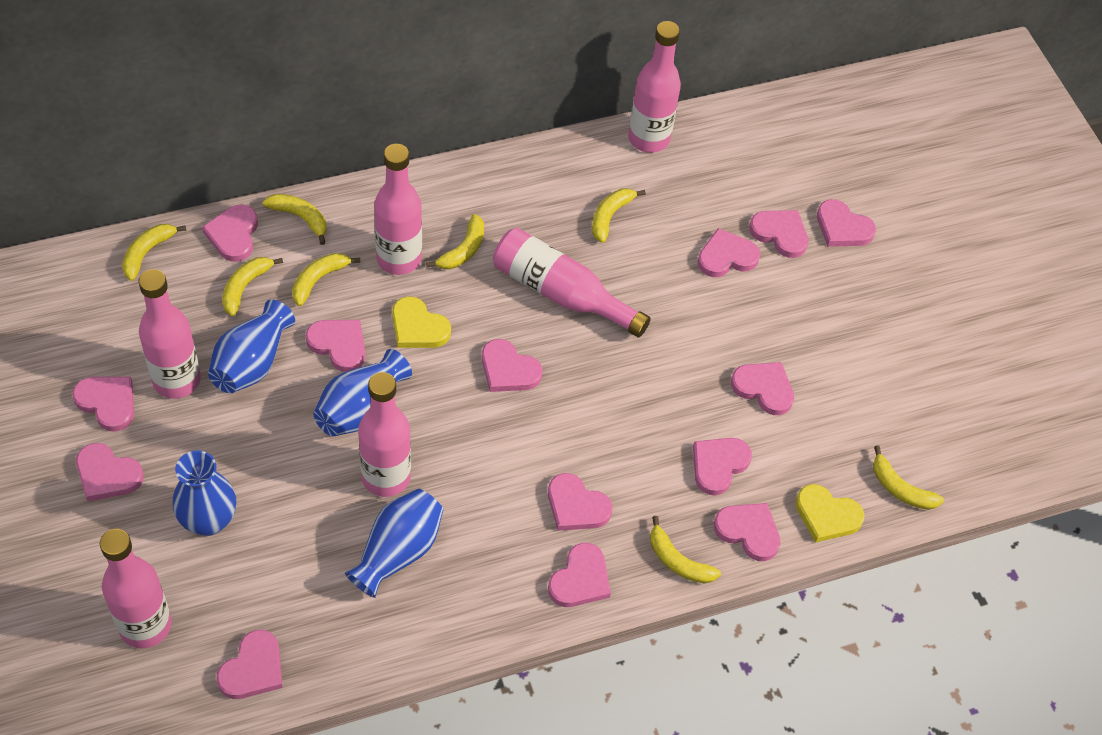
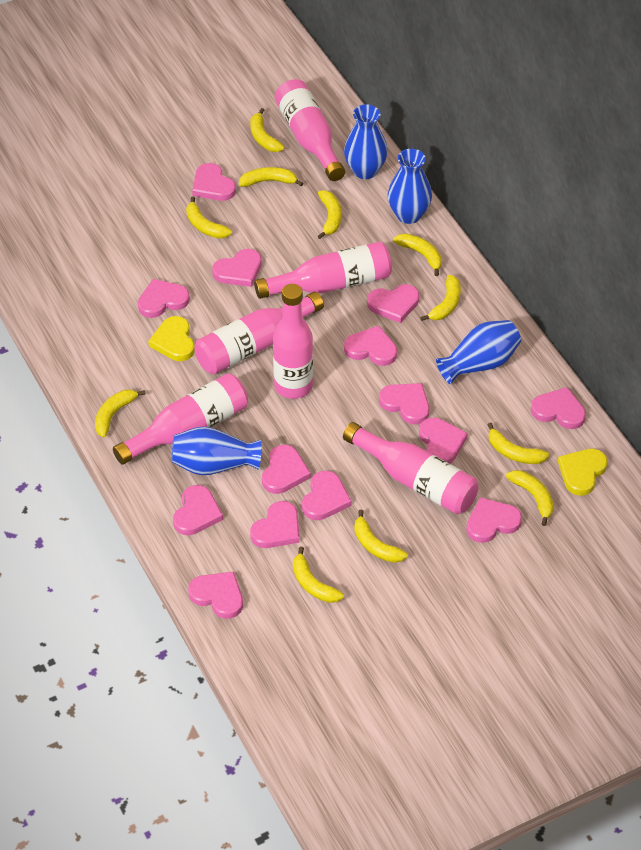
yellow banana: 8 -> 11

